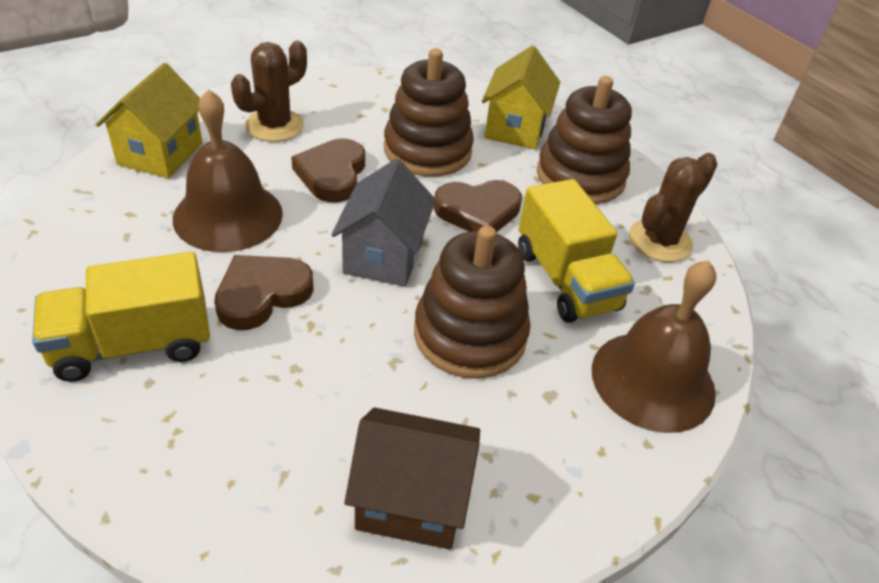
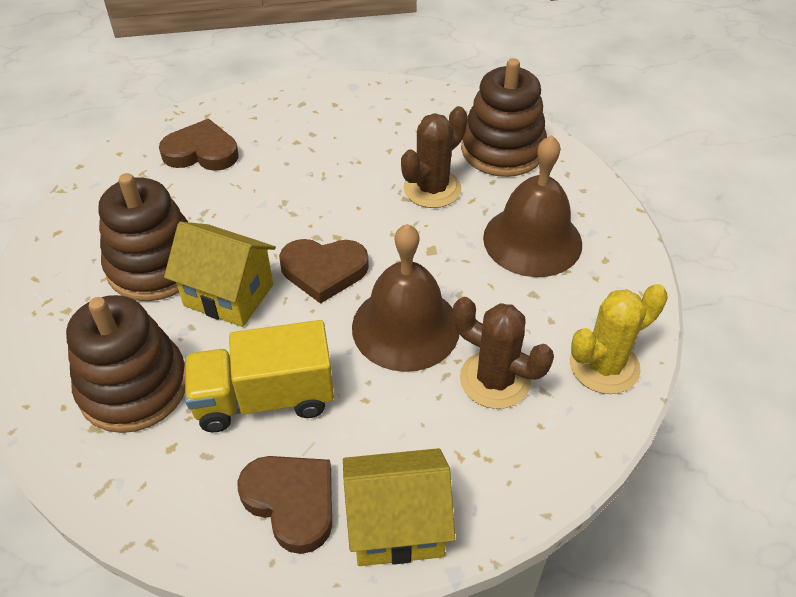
brown house: 1 -> 0
grey house: 1 -> 0
yellow cactus: 0 -> 1
yellow truck: 2 -> 1

